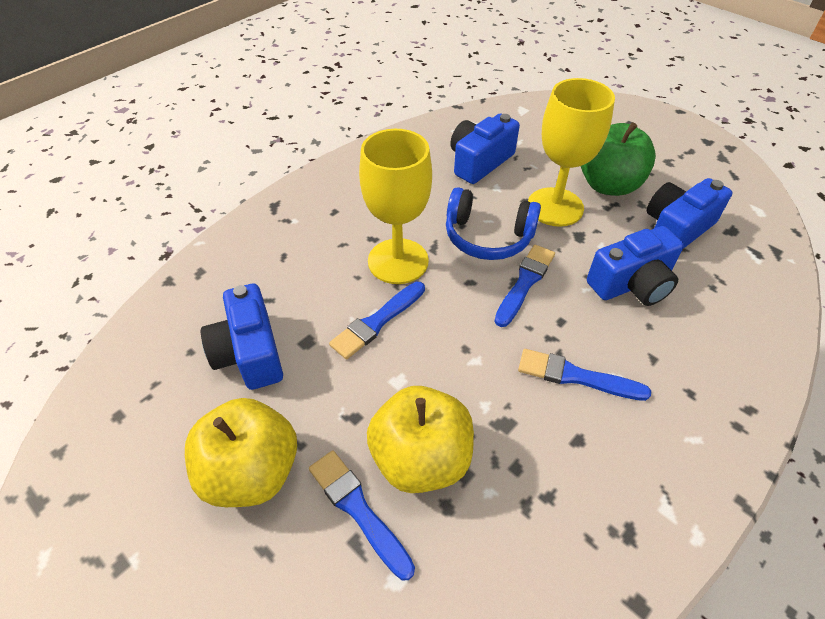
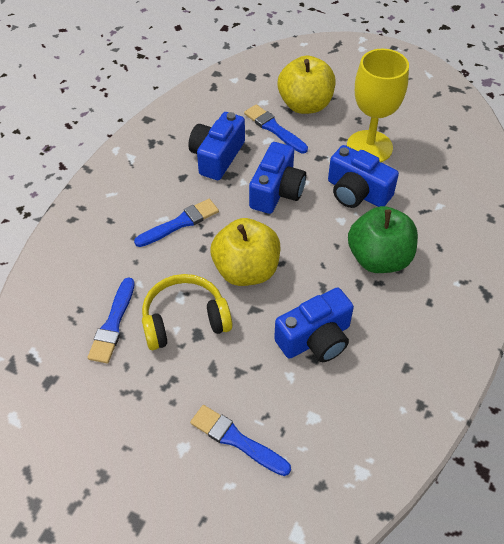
blue headphones: 1 -> 0
yellow goblet: 2 -> 1
yellow headphones: 0 -> 1

